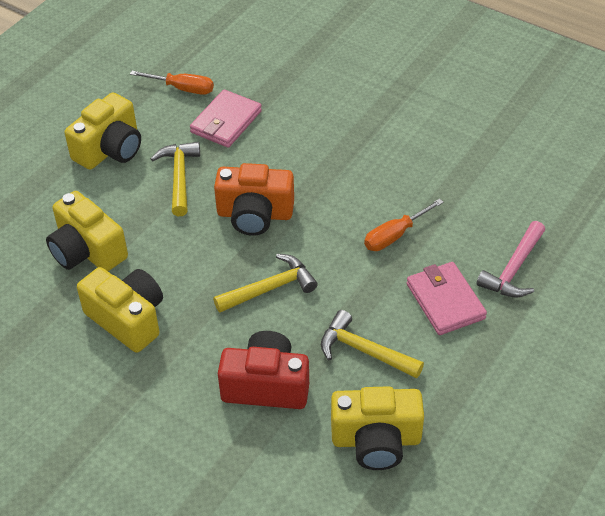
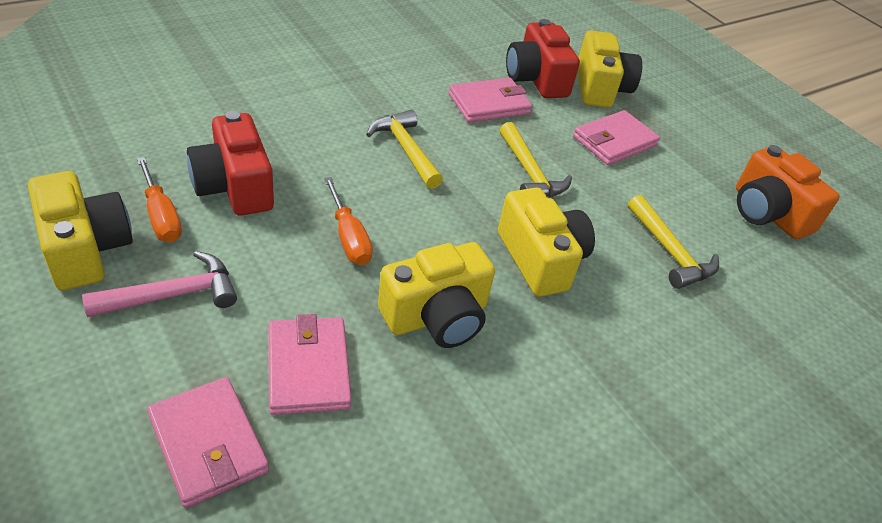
pink wallet: 2 -> 4
red camera: 1 -> 2

